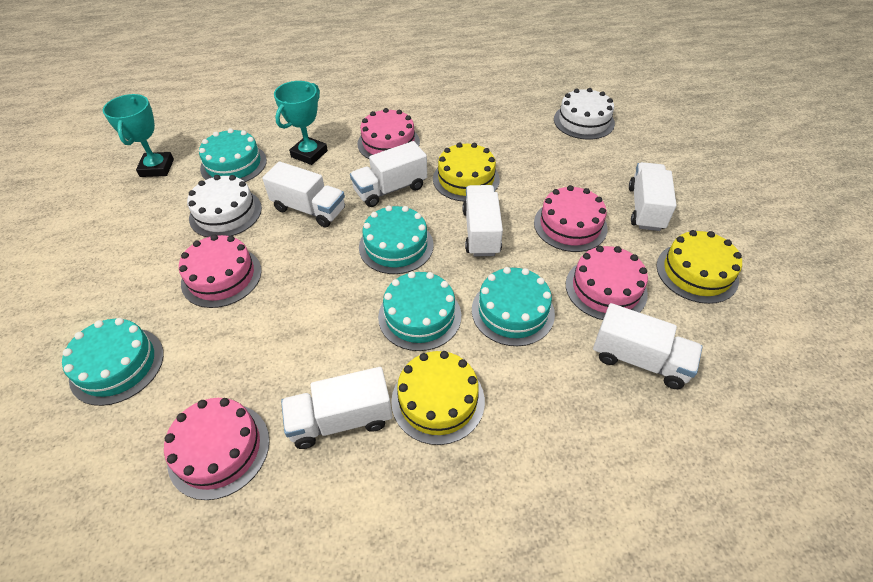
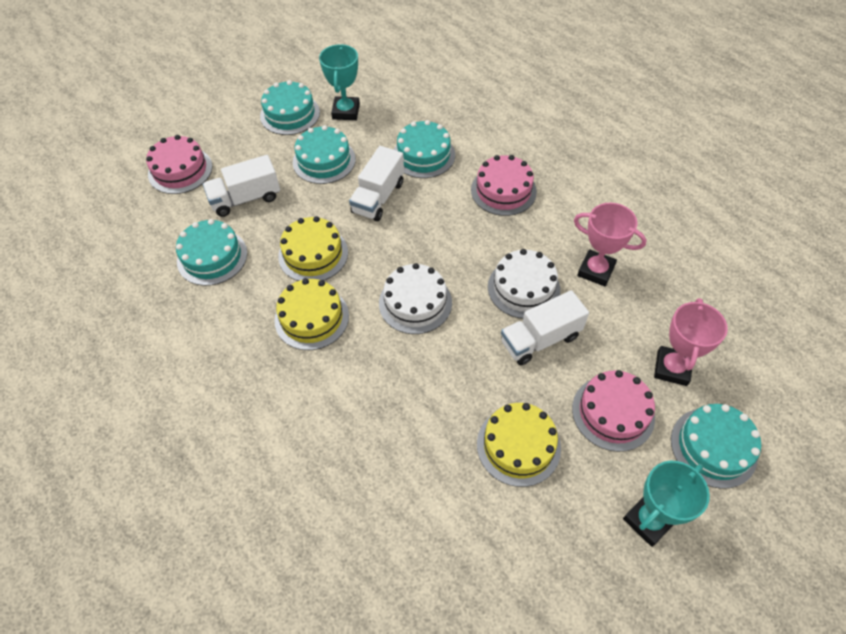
pink cake: 5 -> 3
pink trophy: 0 -> 2
white truck: 6 -> 3

